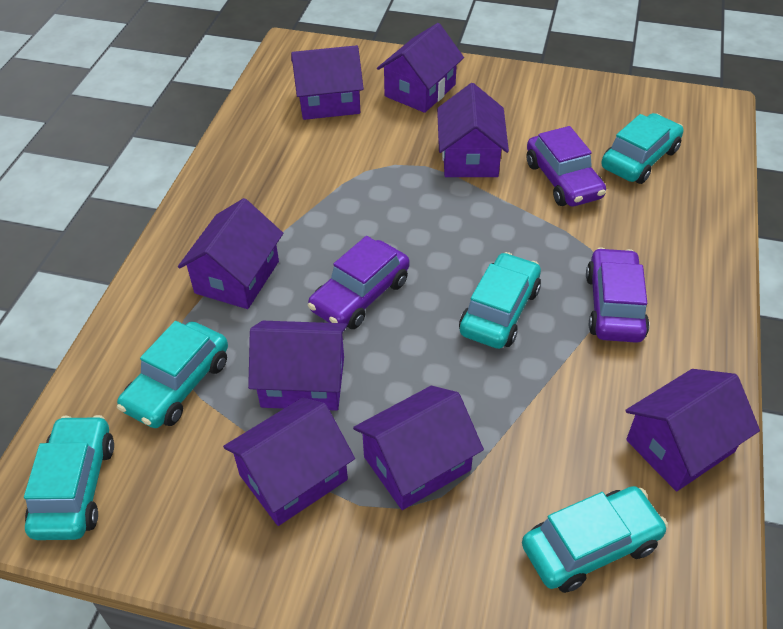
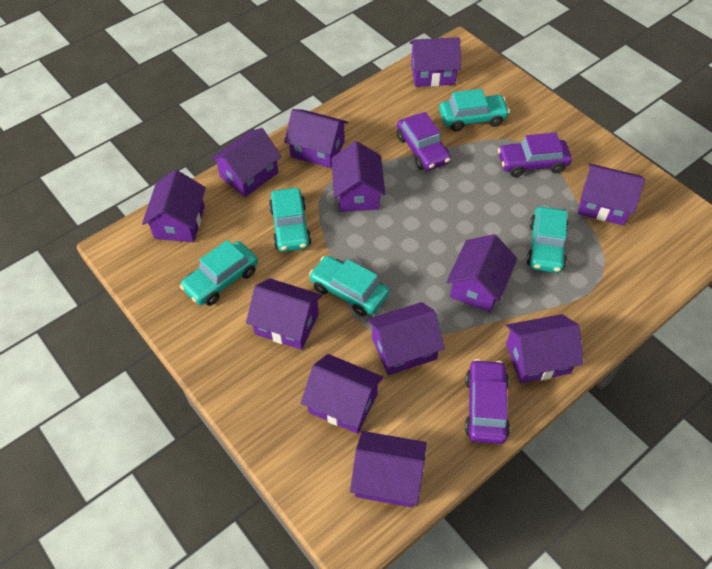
purple house: 8 -> 12

